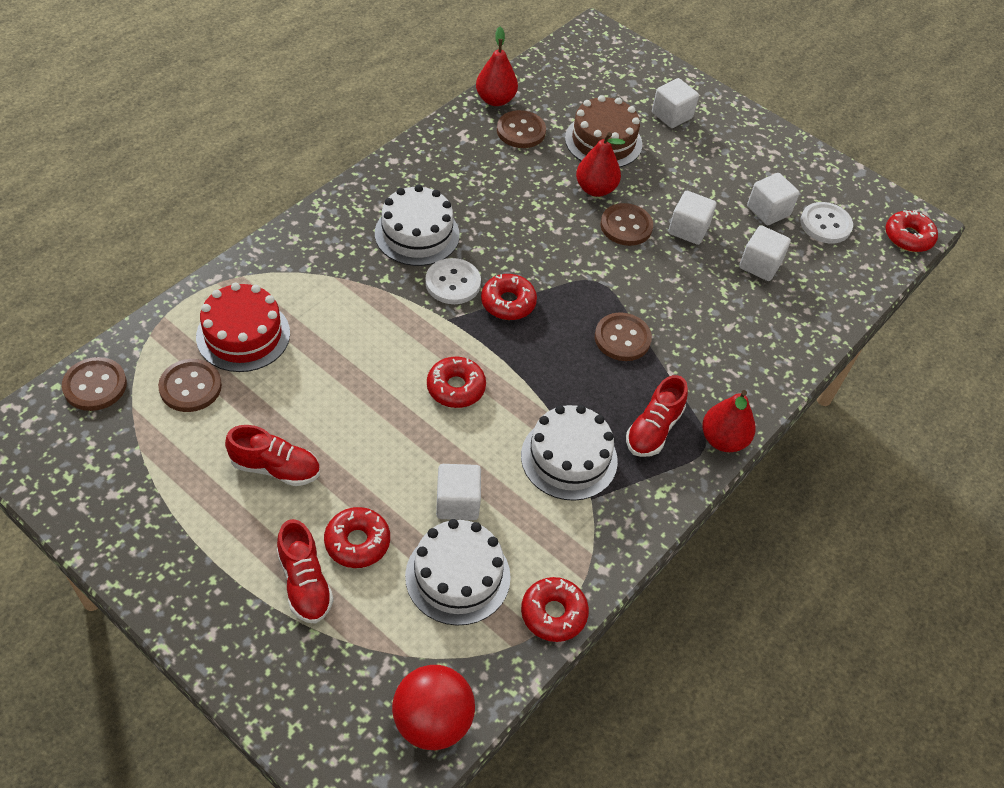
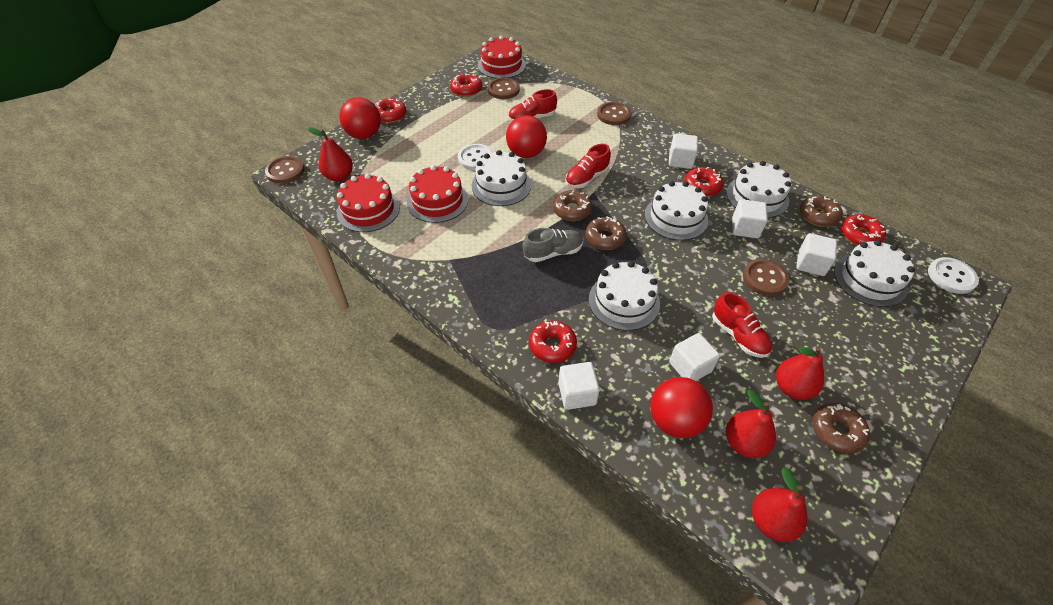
brown button: 5 -> 4
brown cake: 1 -> 0
brown donut: 0 -> 4
grey shoe: 0 -> 1
red ball: 1 -> 3
red cake: 1 -> 3
red pear: 3 -> 4
white cake: 3 -> 5

